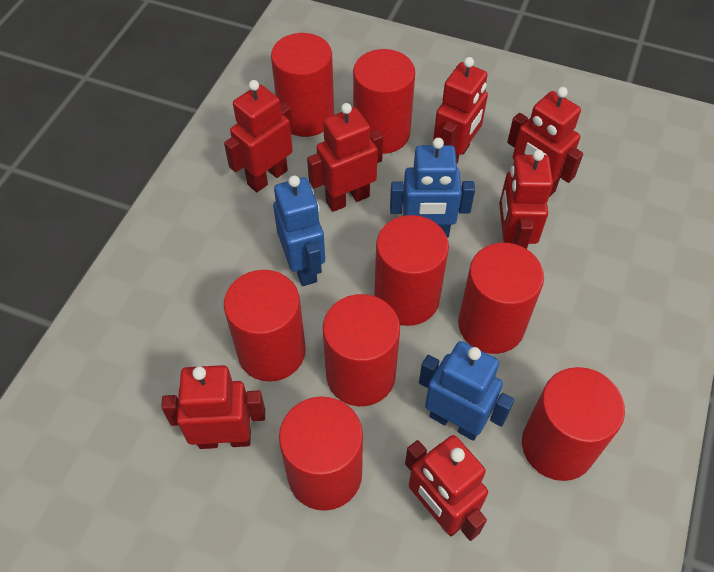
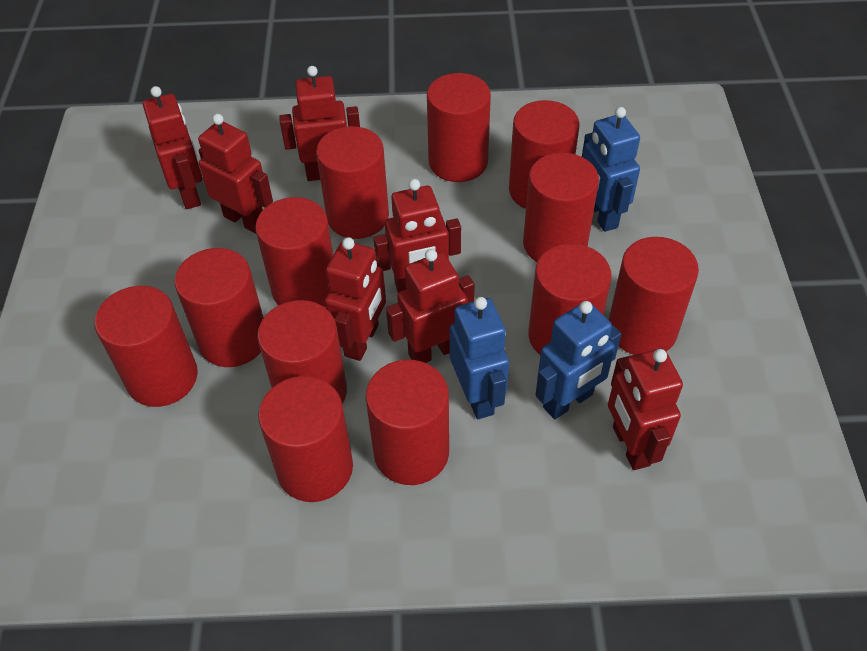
red cylinder: 8 -> 12

